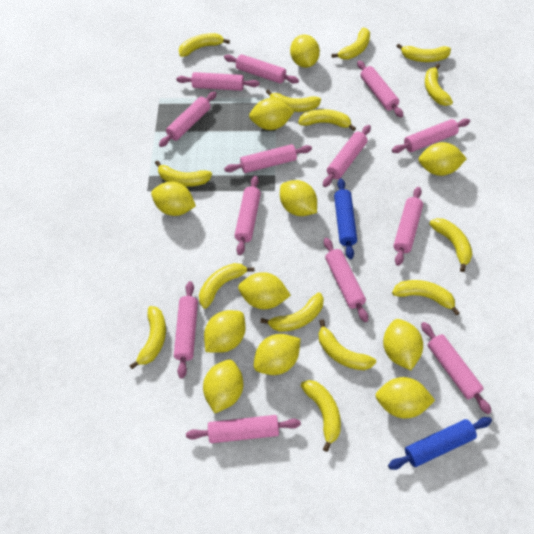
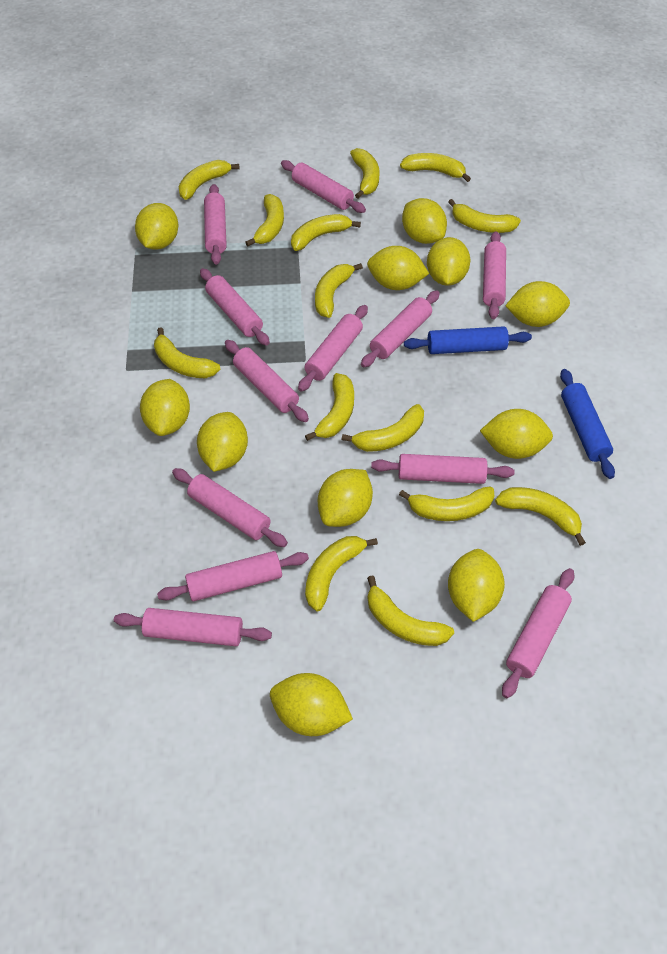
pink rolling pin: 13 -> 12

